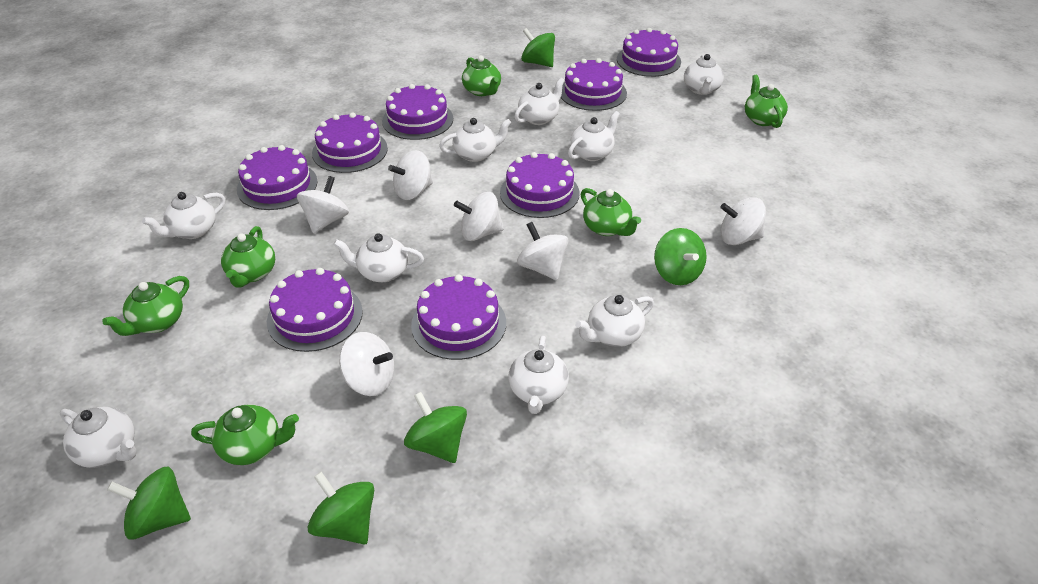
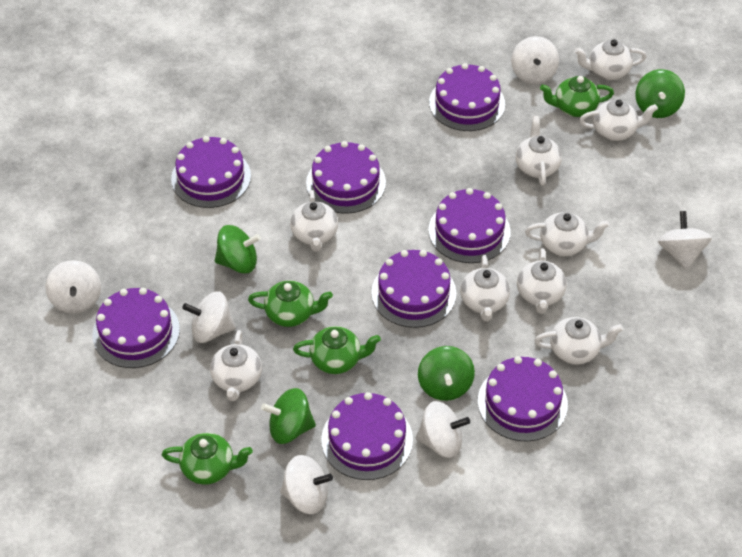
green spinning top: 5 -> 4
green teapot: 6 -> 4

